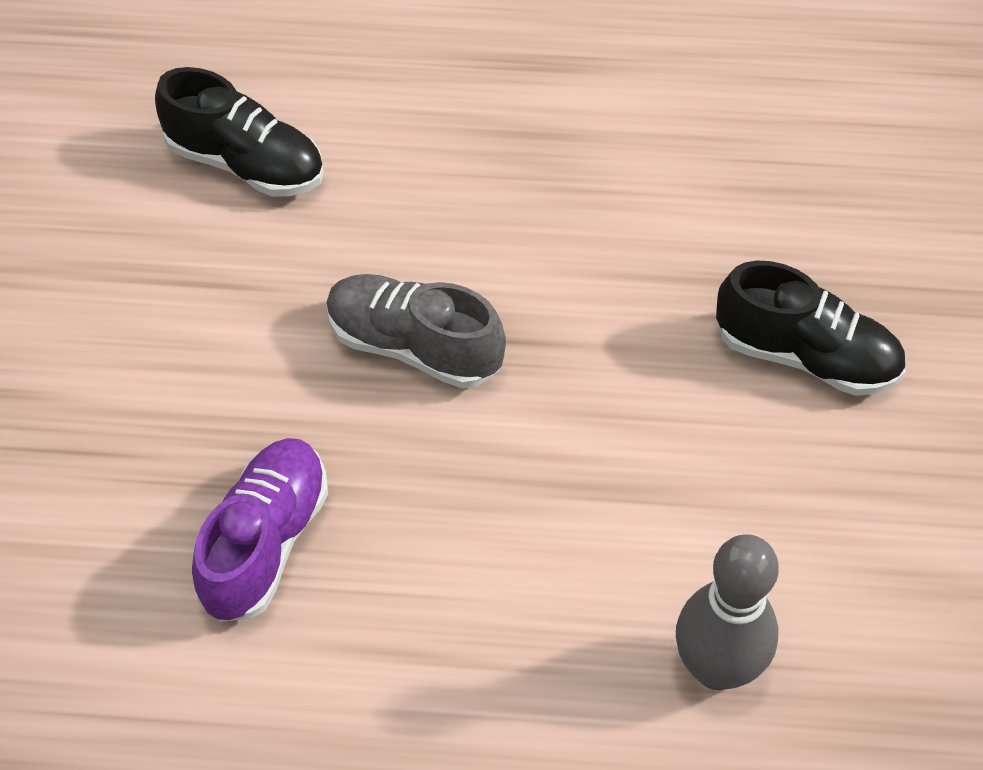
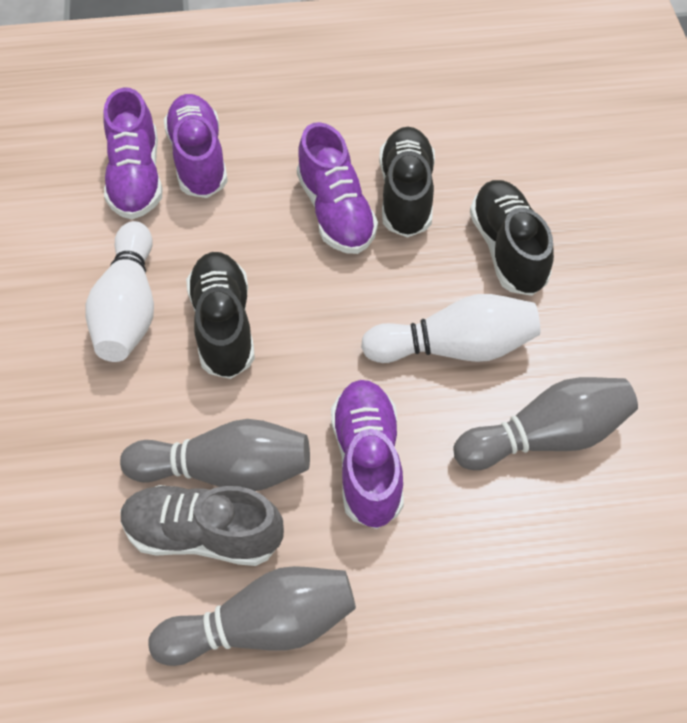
black shoe: 2 -> 3
grey bowling pin: 1 -> 3
purple shoe: 1 -> 4
white bowling pin: 0 -> 2

